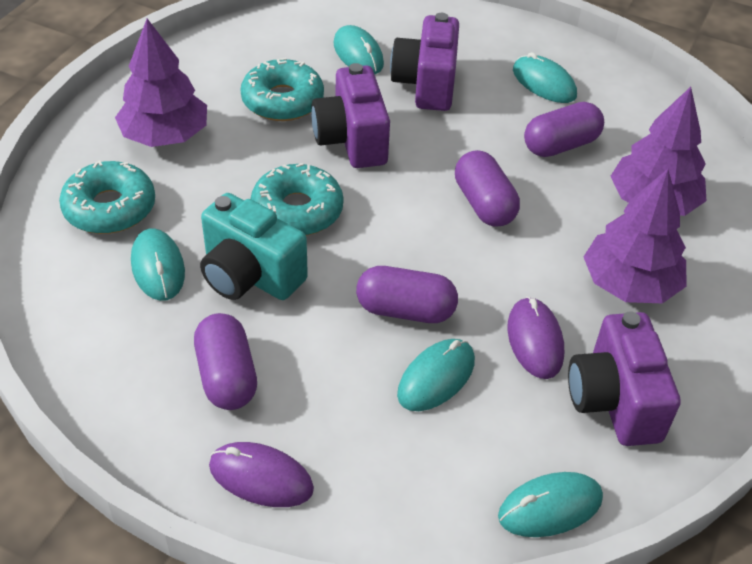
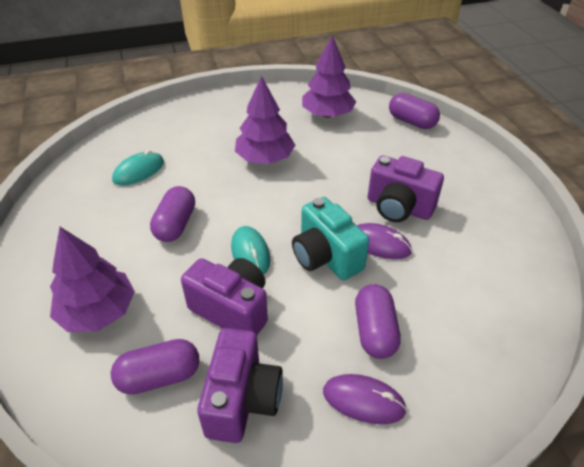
turquoise donut: 3 -> 0
turquoise mouse: 5 -> 2

